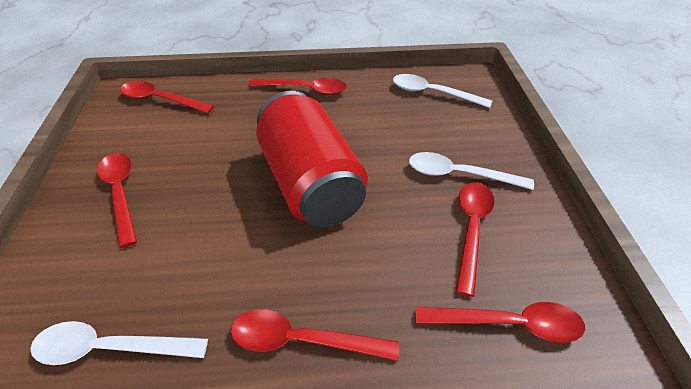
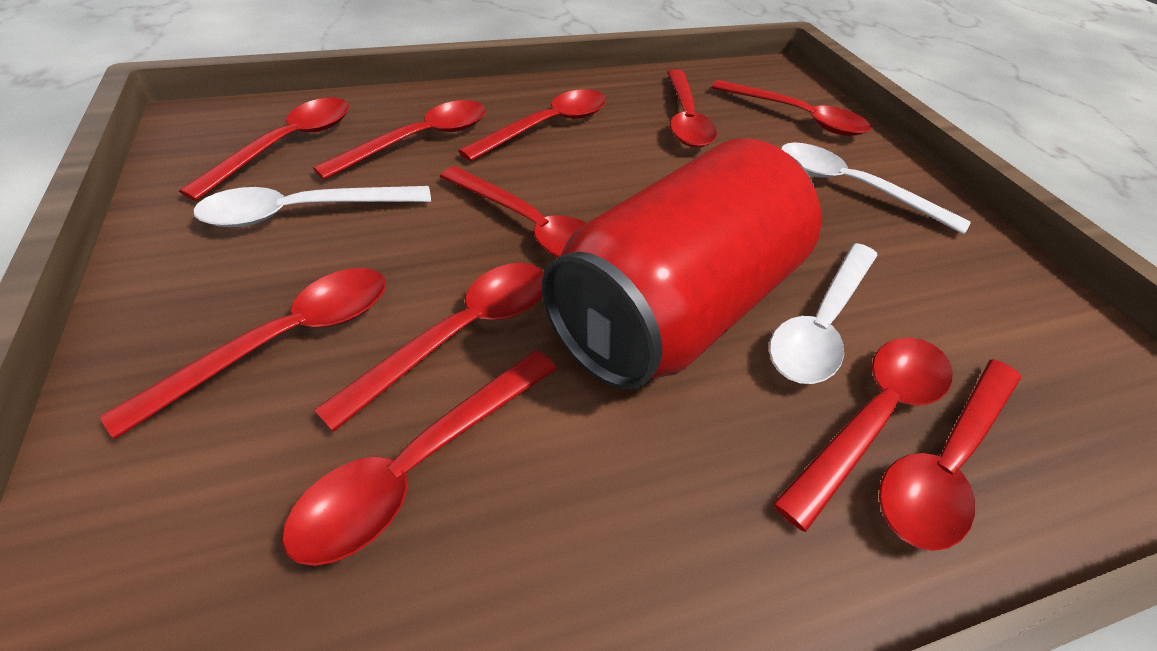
red spoon: 6 -> 11

